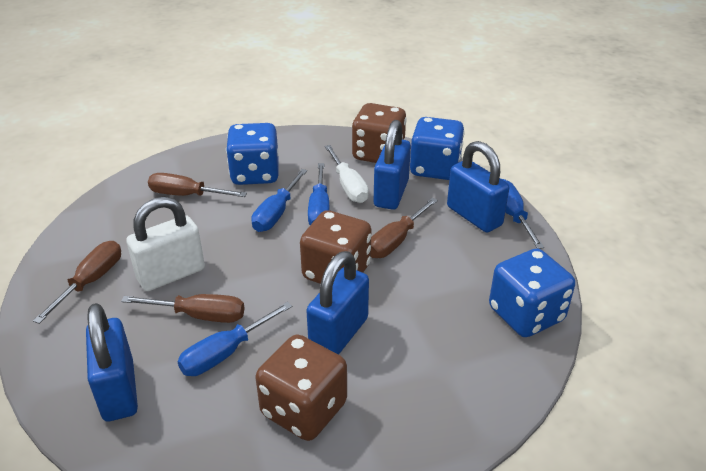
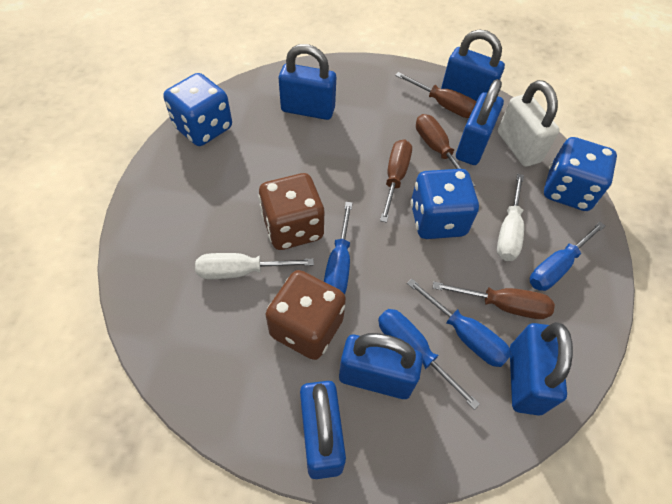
blue padlock: 4 -> 6
brown dice: 3 -> 2
white screwdriver: 1 -> 2

